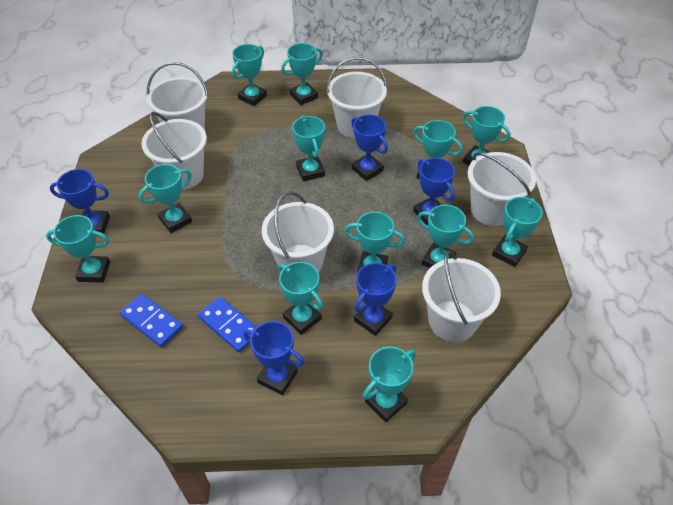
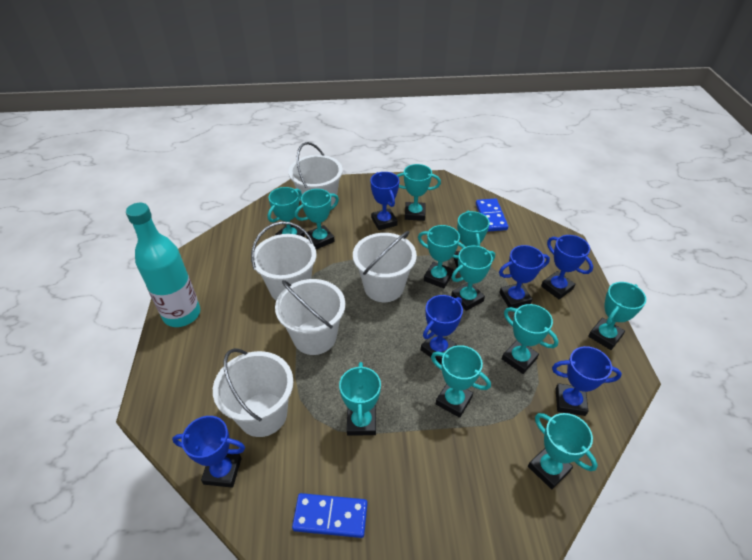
blue trophy: 5 -> 6
turquoise bottle: 0 -> 1
turquoise trophy: 12 -> 11
white bucket: 6 -> 5

